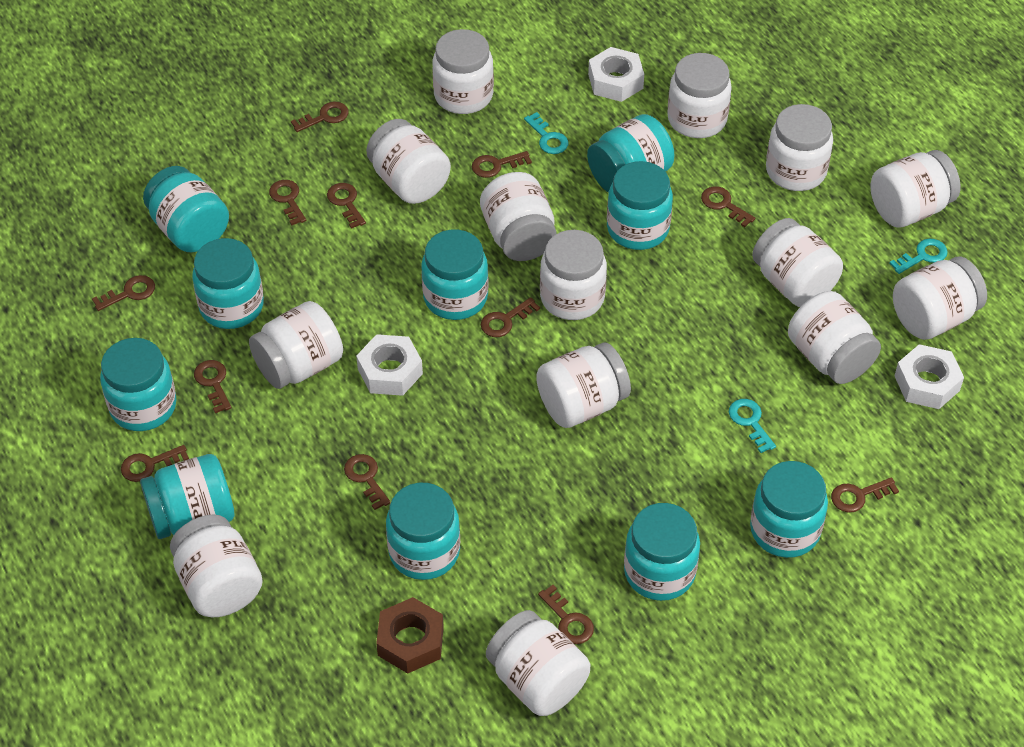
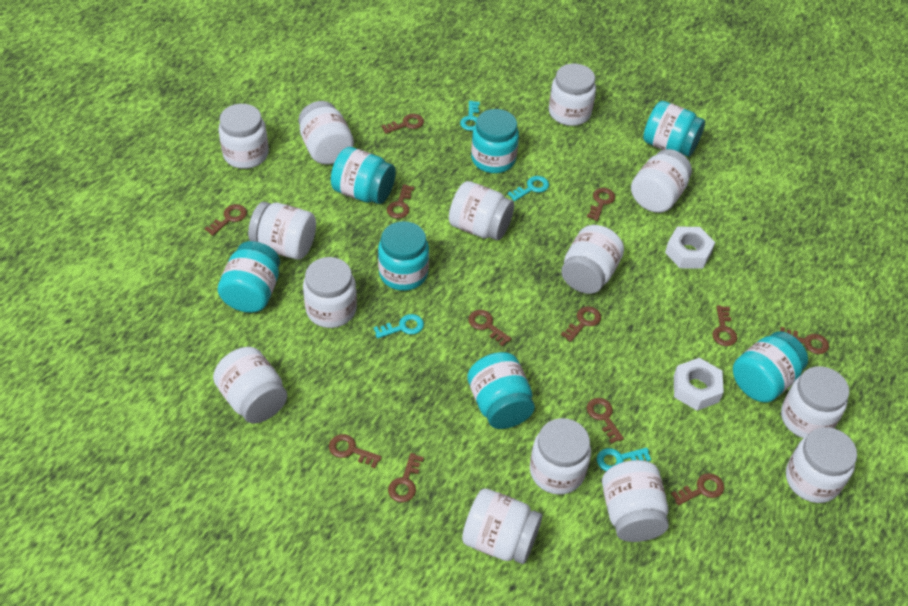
brown nut: 1 -> 0
turquoise jar: 10 -> 7
turquoise key: 3 -> 4
white nut: 3 -> 2

